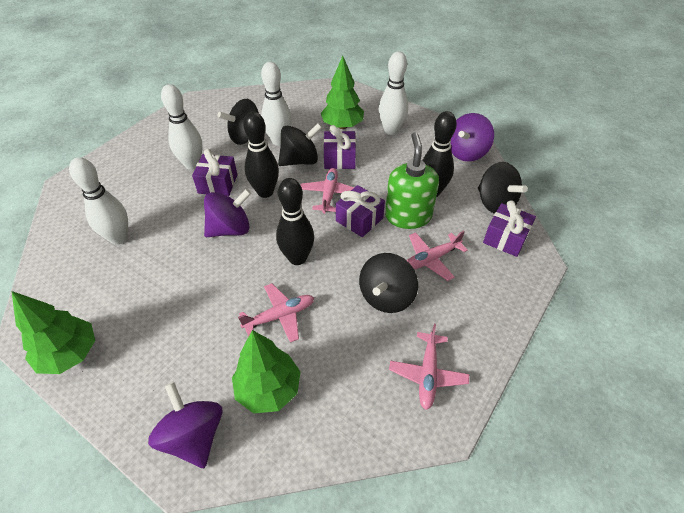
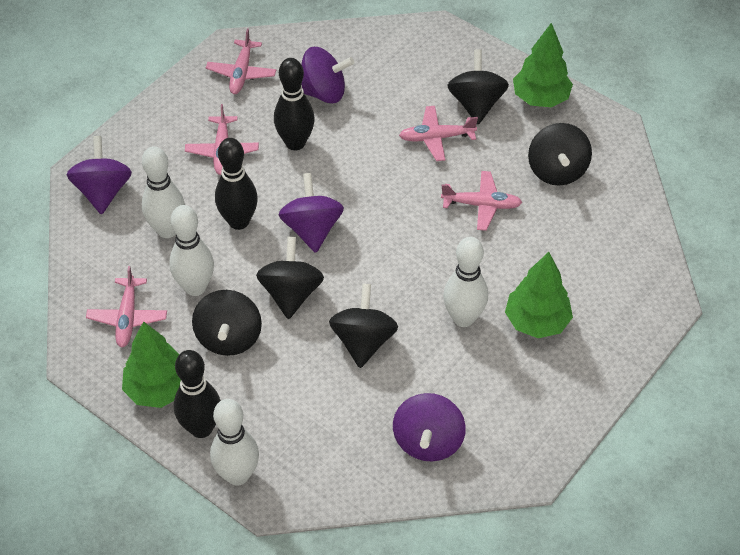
black spinning top: 4 -> 5
green soap dispenser: 1 -> 0
pink plane: 4 -> 5
purple gift: 4 -> 0
purple spinning top: 3 -> 4

